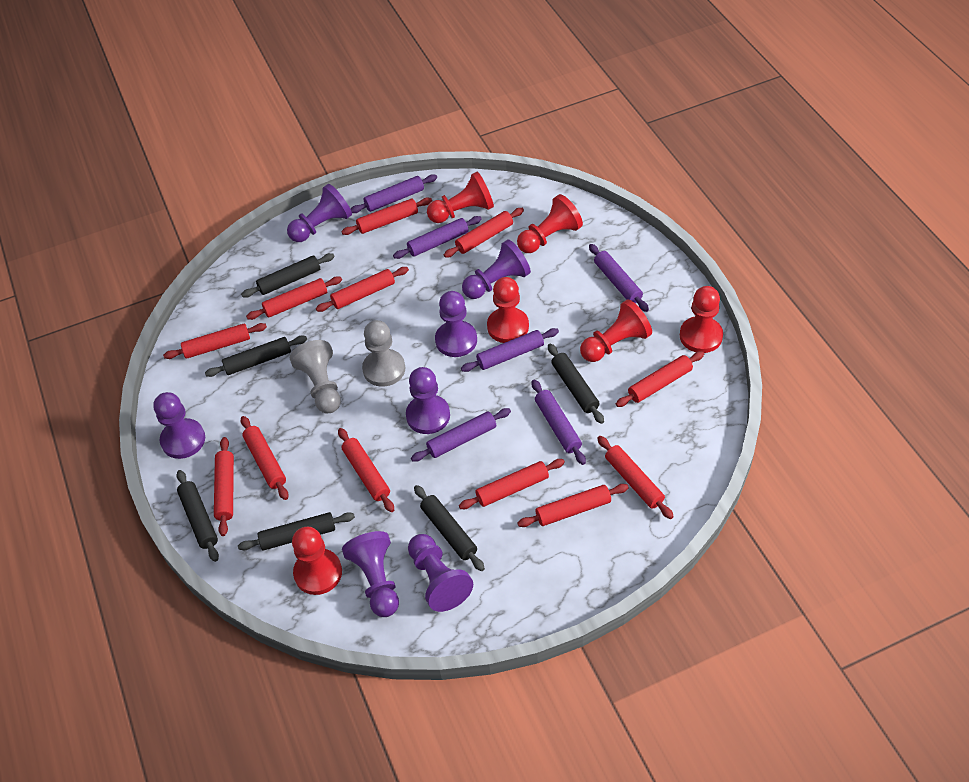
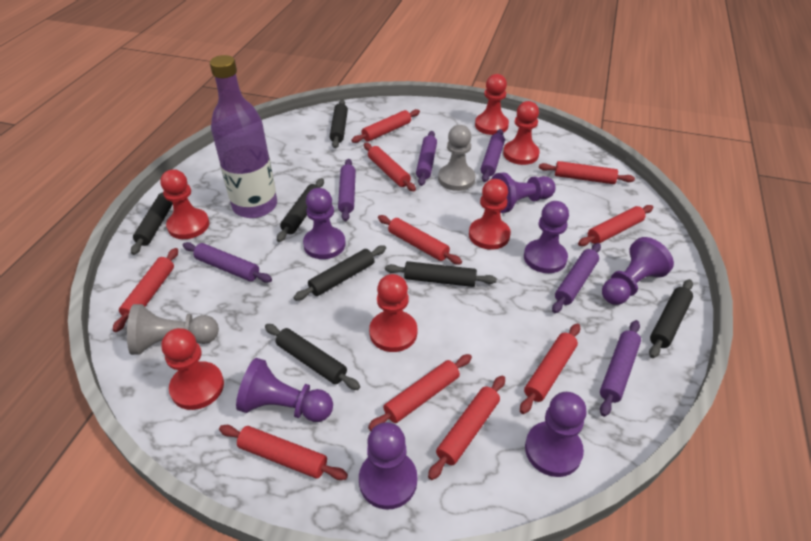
black rolling pin: 6 -> 7
purple bottle: 0 -> 1
red rolling pin: 12 -> 10

